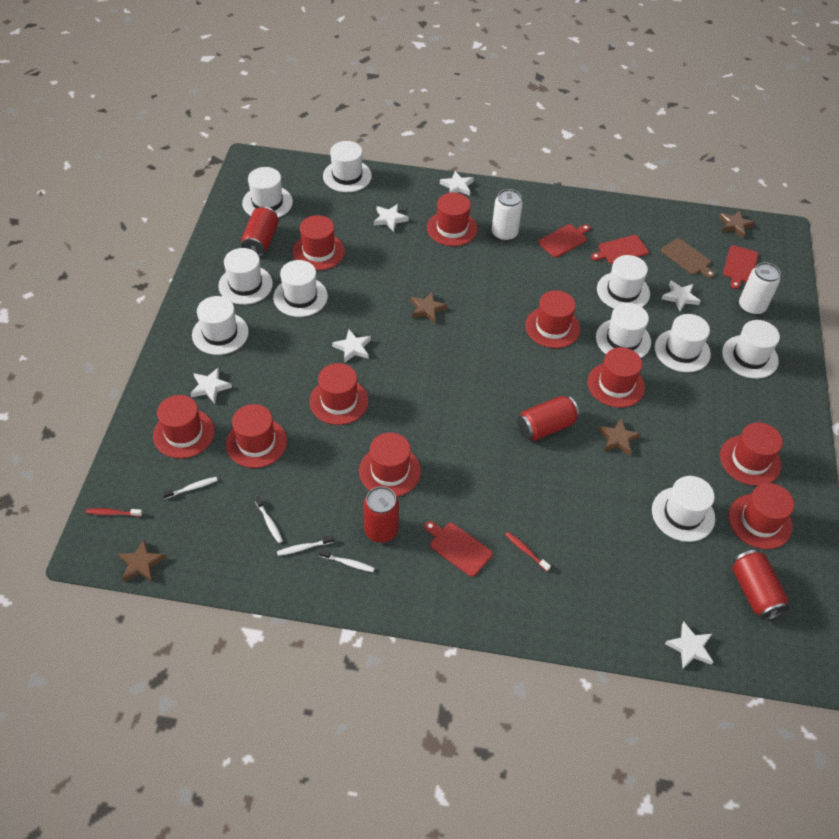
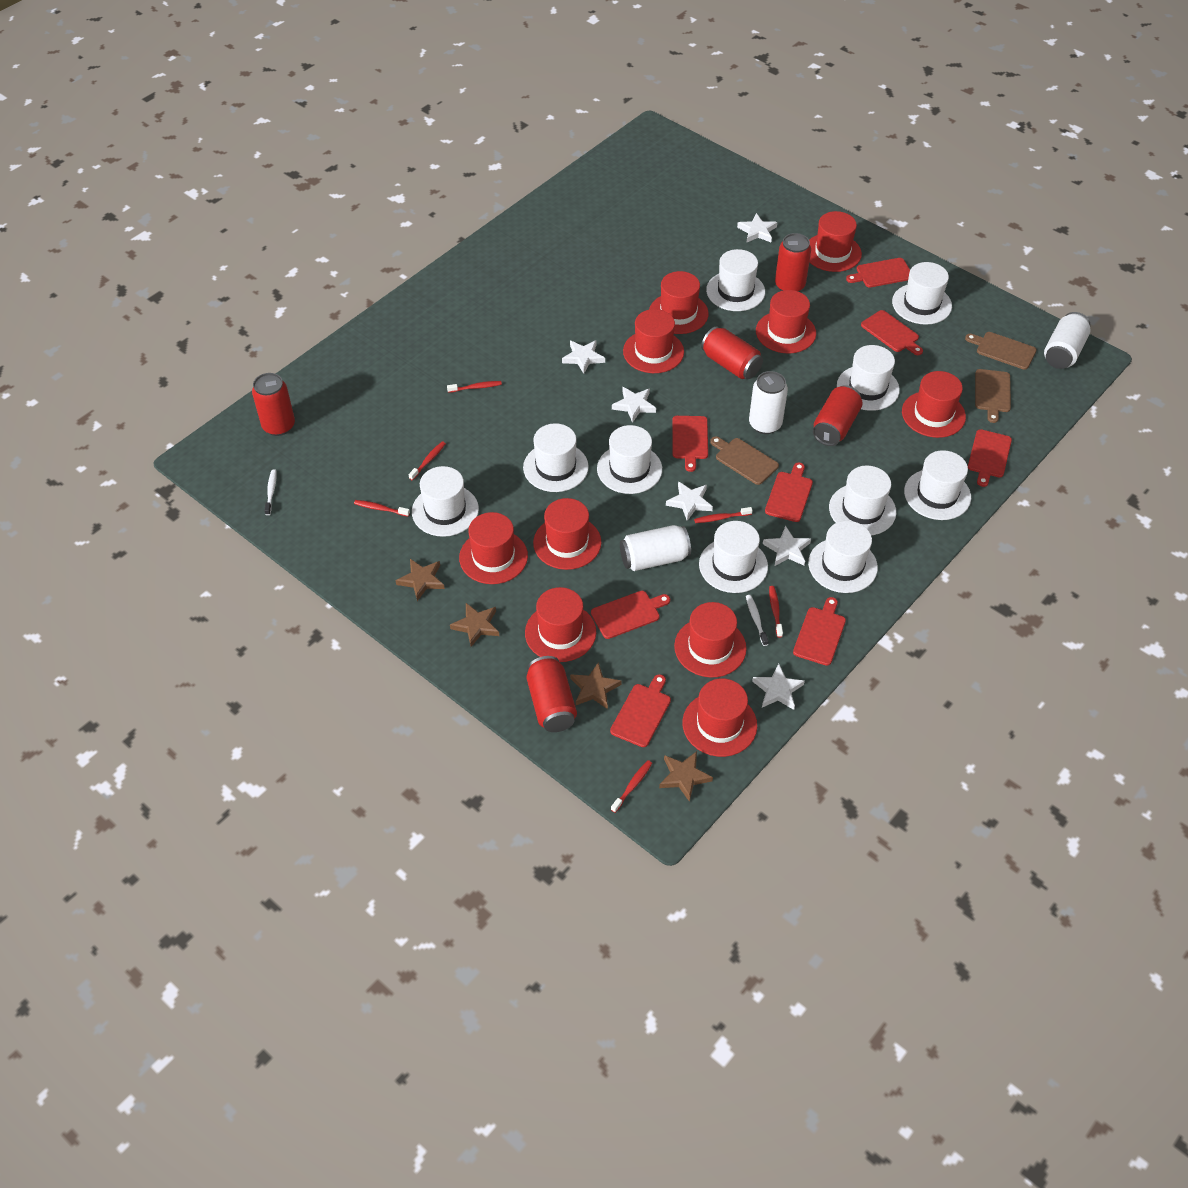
brown cutting board: 1 -> 3
red can: 4 -> 5
red cutting board: 4 -> 8
red toothbrush: 2 -> 6
white can: 2 -> 3
white toothbrush: 4 -> 2

